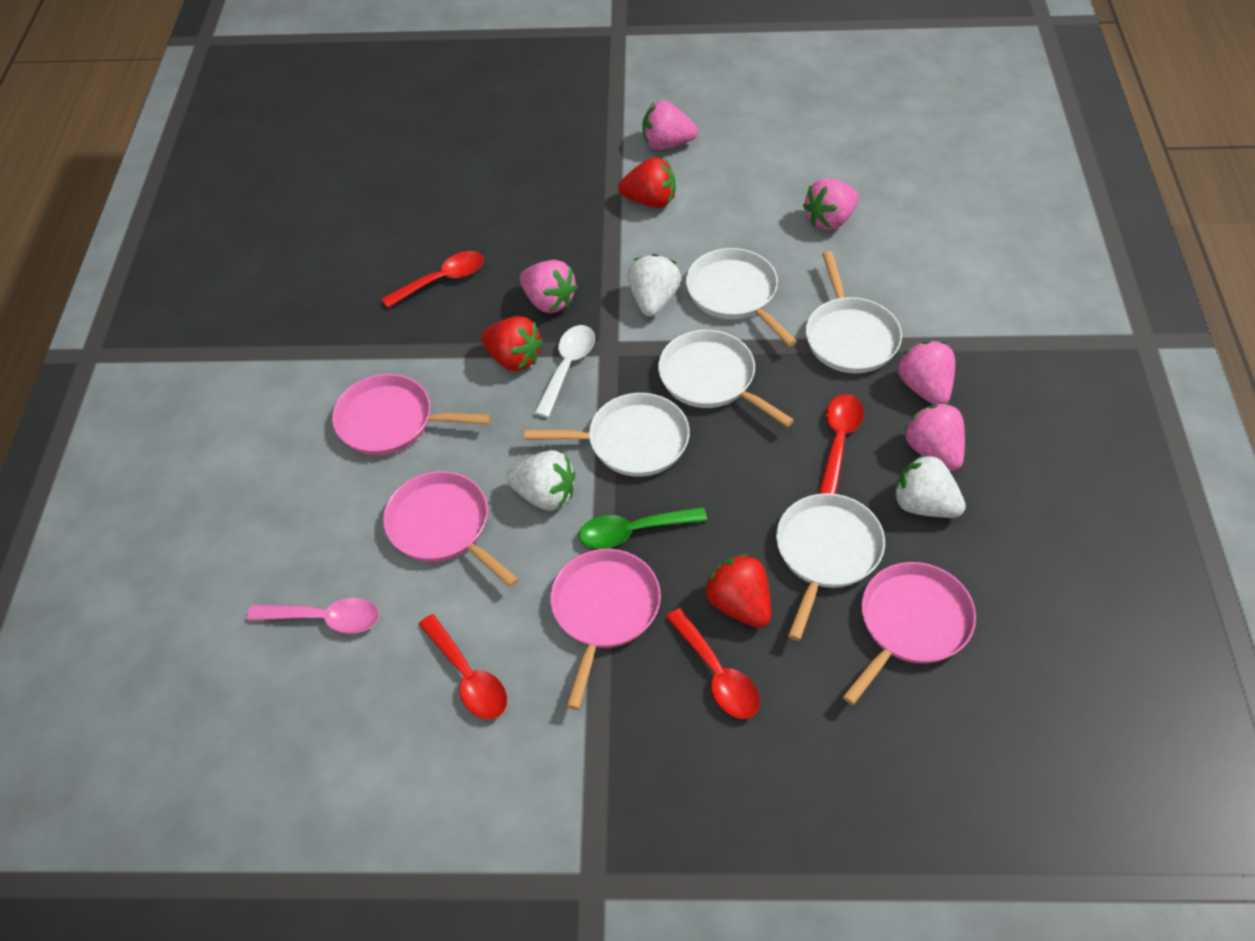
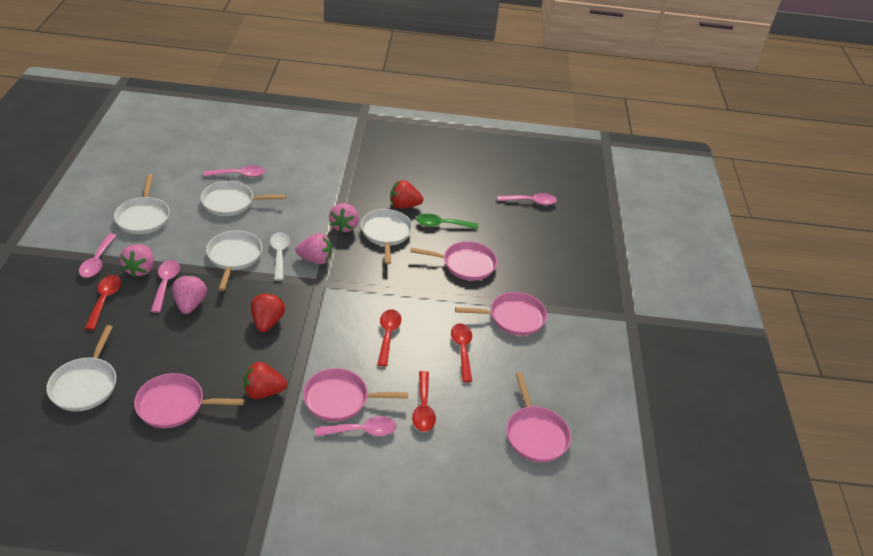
pink pan: 4 -> 5
pink spoon: 1 -> 5
pink strawberry: 5 -> 4
white strawberry: 3 -> 0

